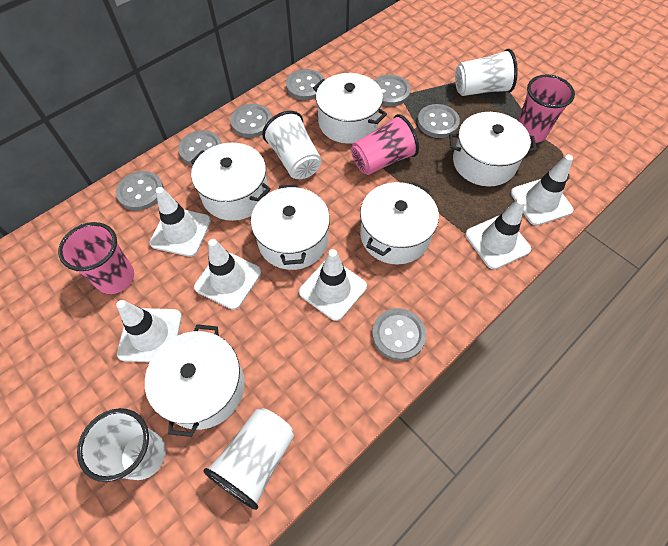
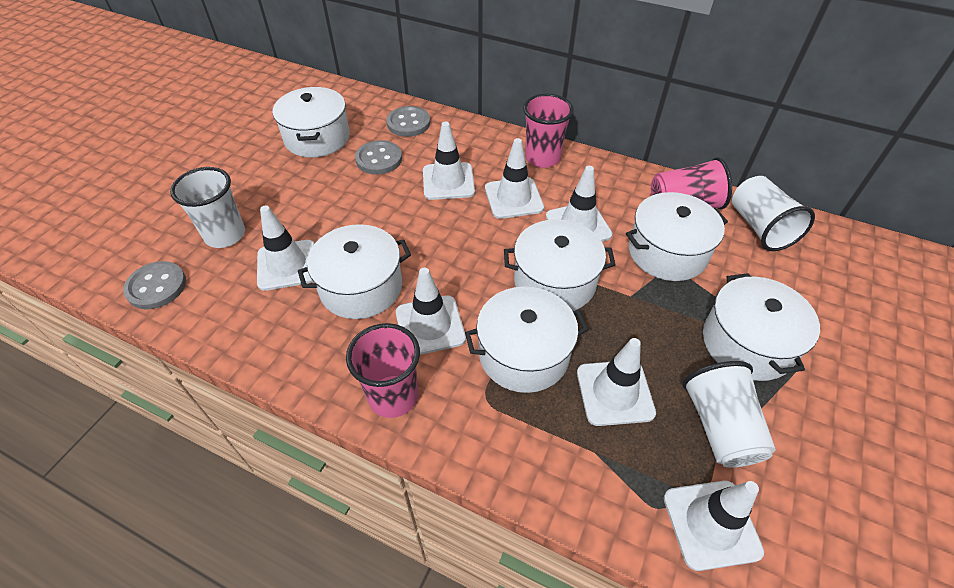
grey button: 7 -> 3
white cup: 4 -> 3
white traffic cone: 6 -> 7

